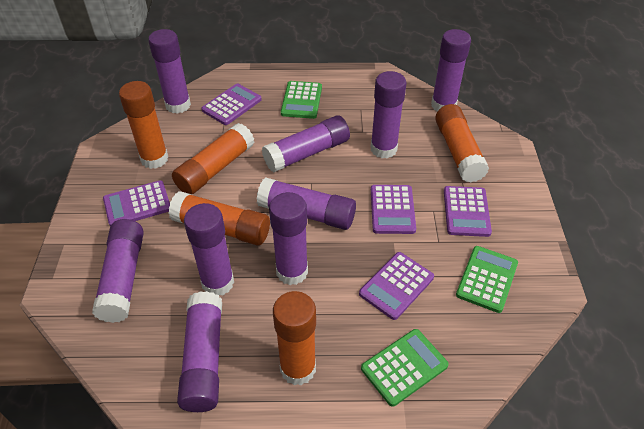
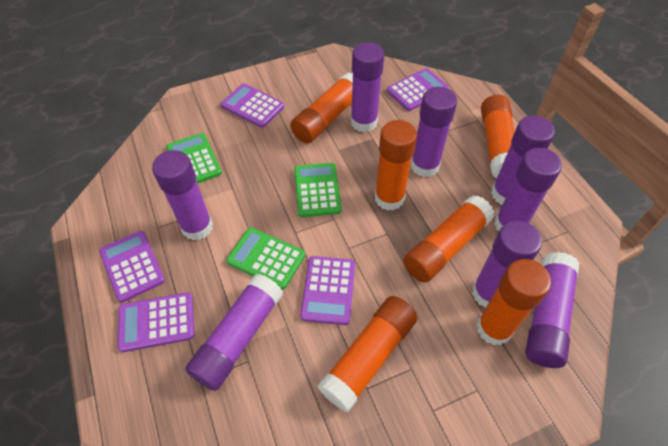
orange glue stick: 5 -> 6
purple glue stick: 9 -> 8

